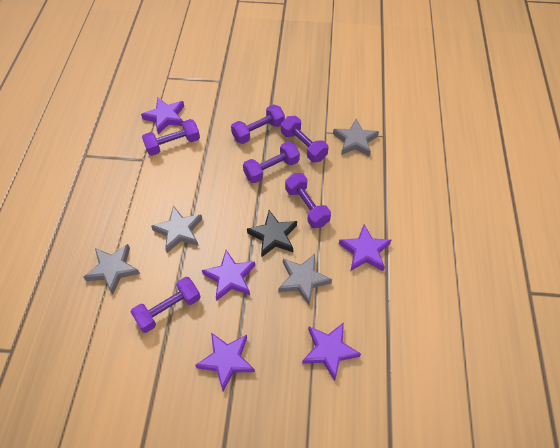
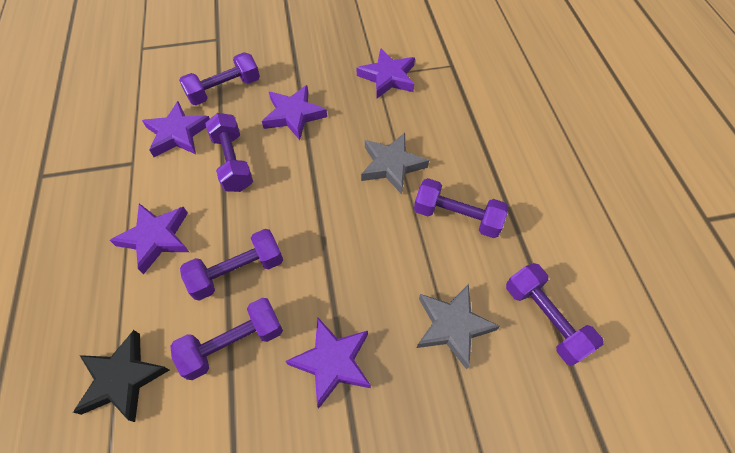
grey star: 4 -> 2

